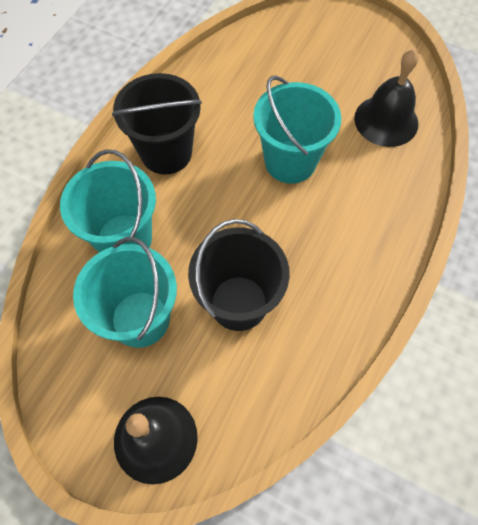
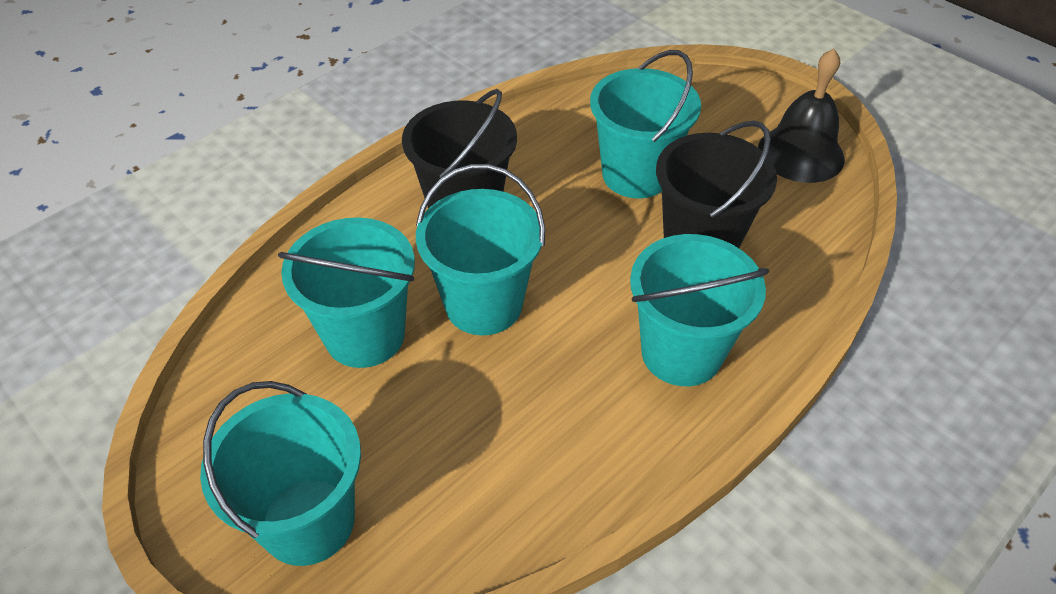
black bell: 2 -> 1
turquoise bucket: 3 -> 5

